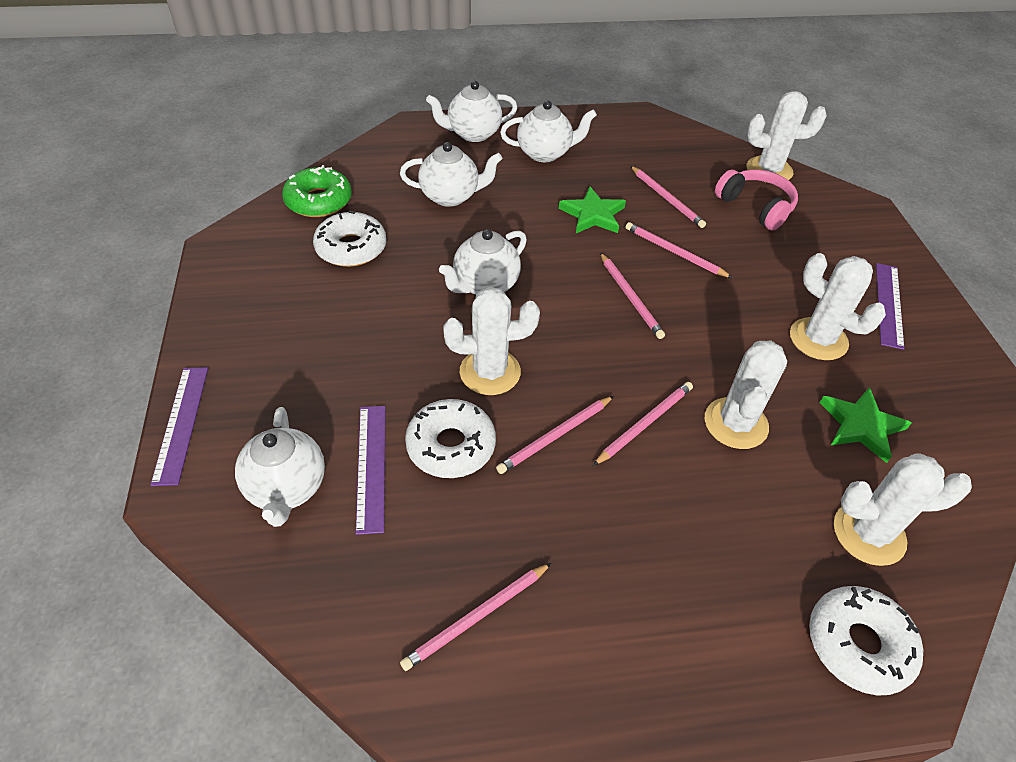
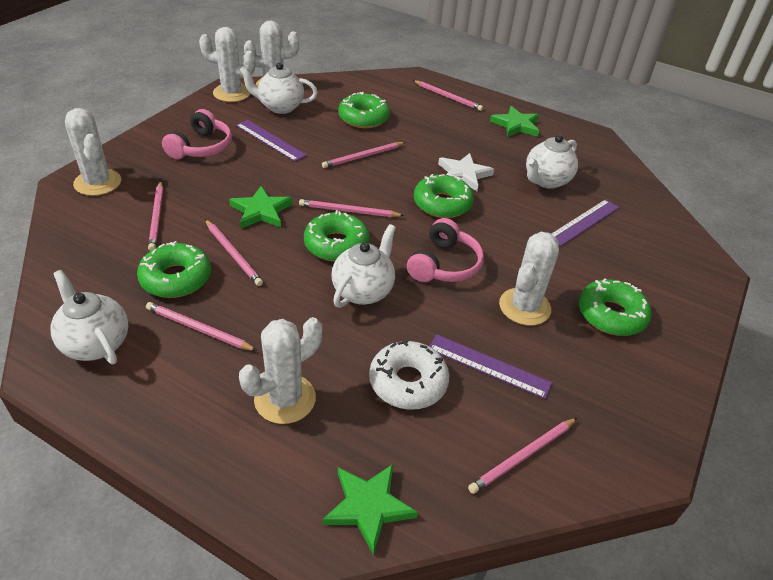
green donut: 1 -> 5
green star: 2 -> 3
pink headphones: 1 -> 2
pink pencil: 6 -> 7
white donut: 3 -> 1
white star: 0 -> 1
white teapot: 5 -> 4

